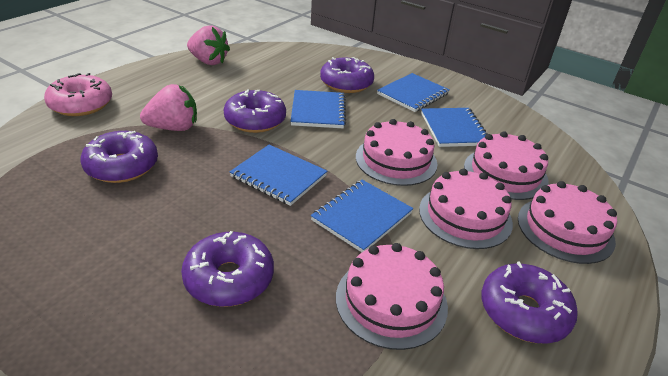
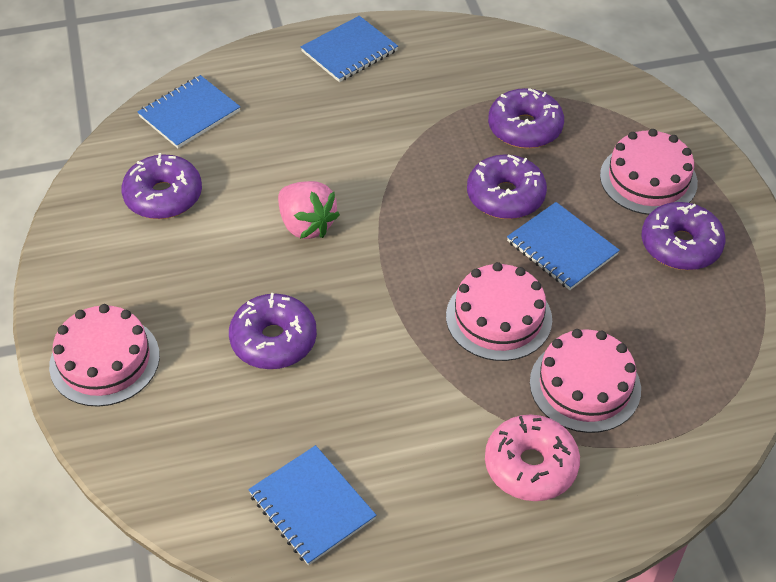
blue notebook: 5 -> 4
pink cake: 5 -> 4
pink strawberry: 2 -> 1

